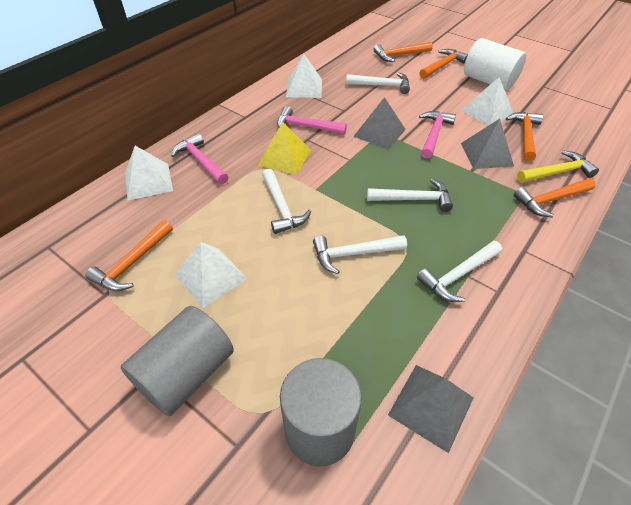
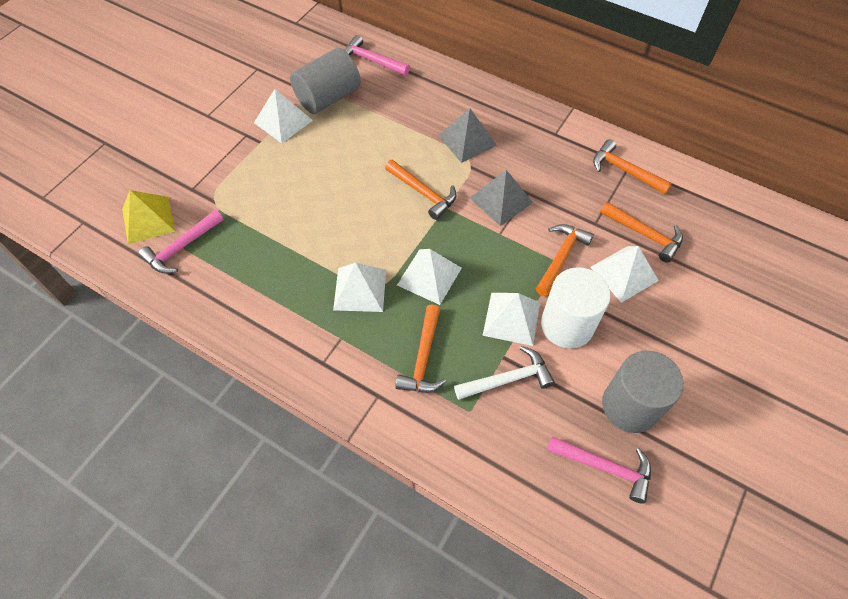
grey pyramid: 3 -> 2
white hammer: 5 -> 1
white pyramid: 4 -> 5
yellow hammer: 1 -> 0

